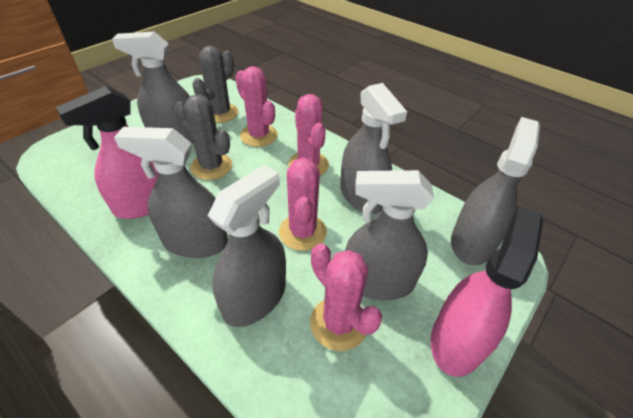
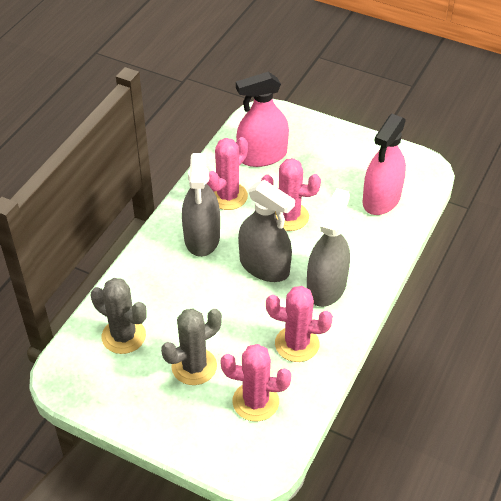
grey spray bottle: 6 -> 3

